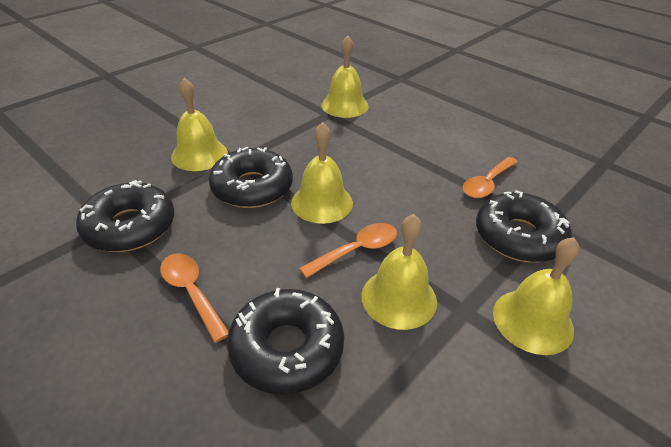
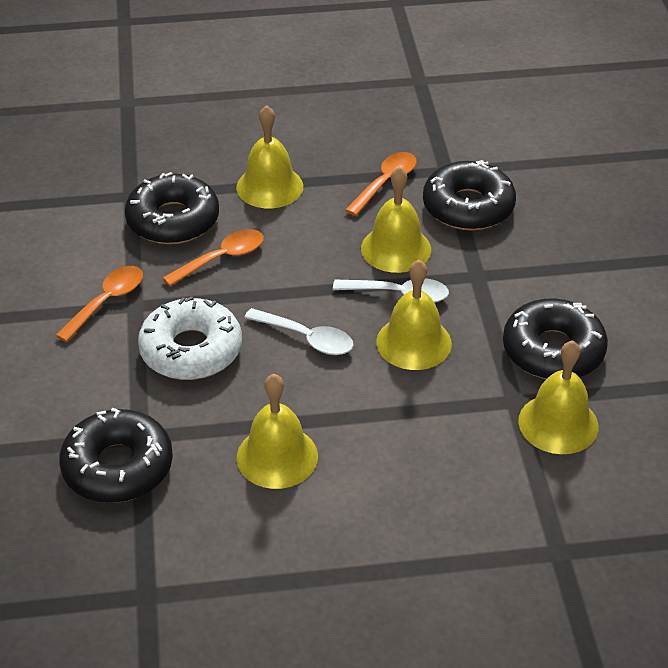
white donut: 0 -> 1
white spoon: 0 -> 2

